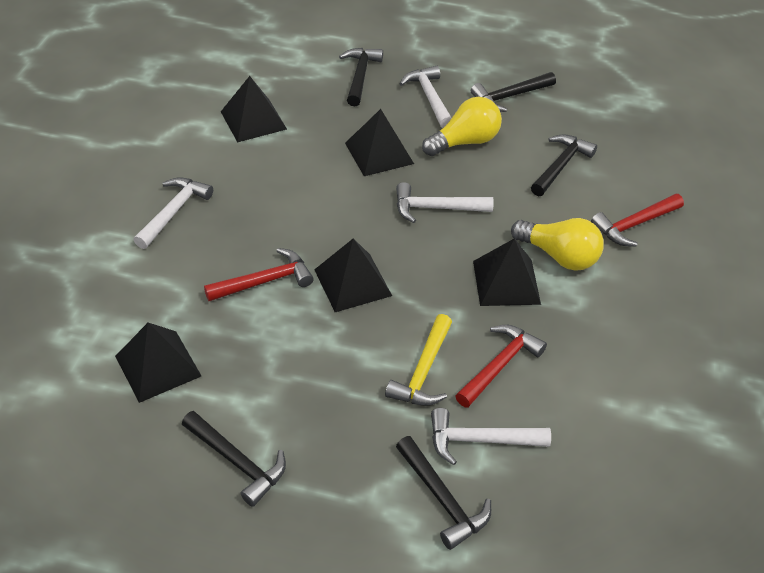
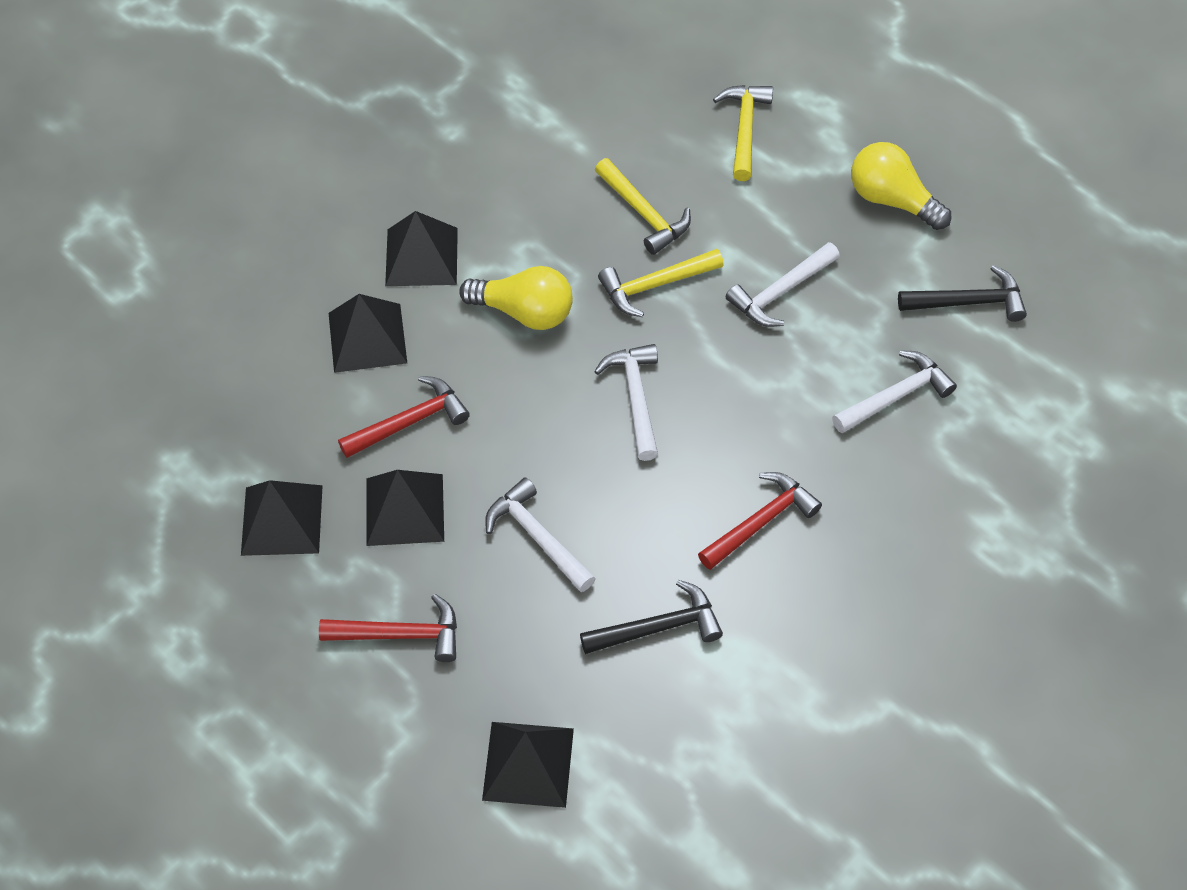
black hammer: 5 -> 2
yellow hammer: 1 -> 3

